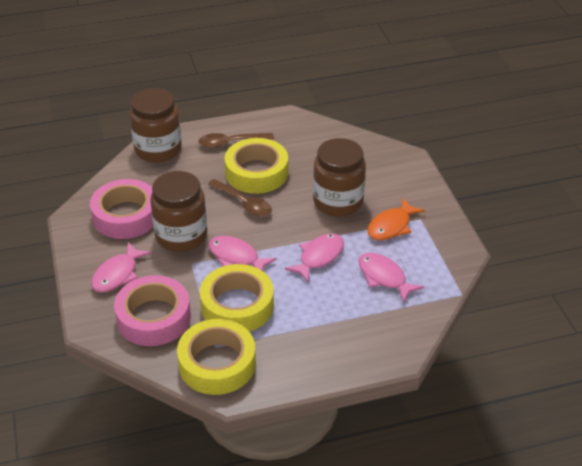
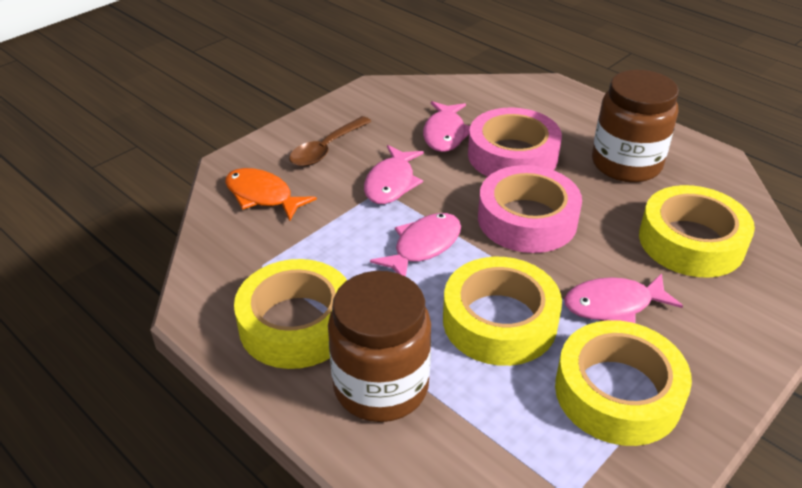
brown jar: 3 -> 2
brown spoon: 2 -> 1
yellow tape: 3 -> 4

